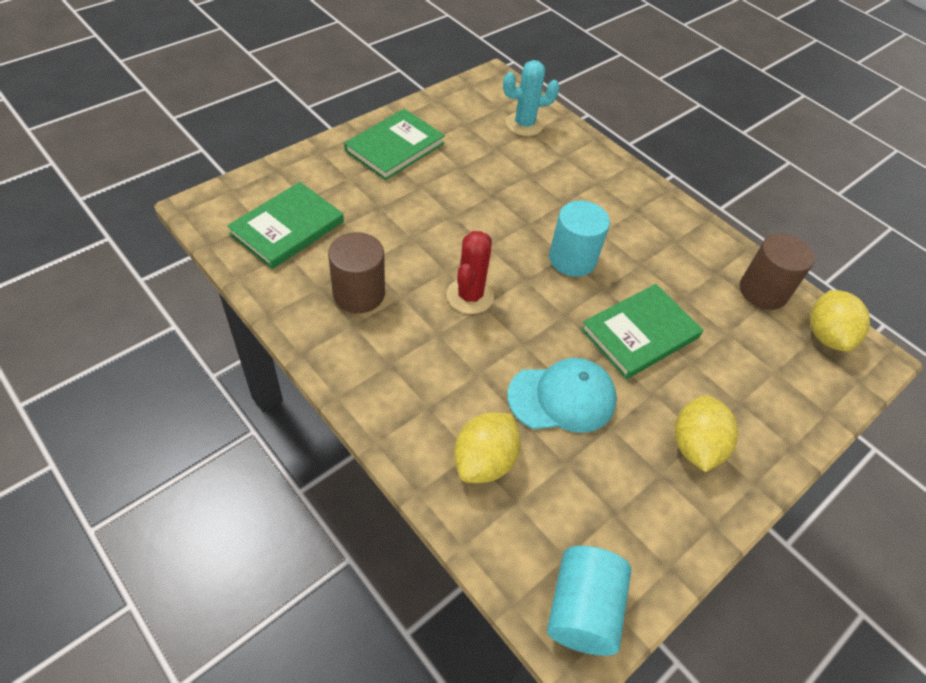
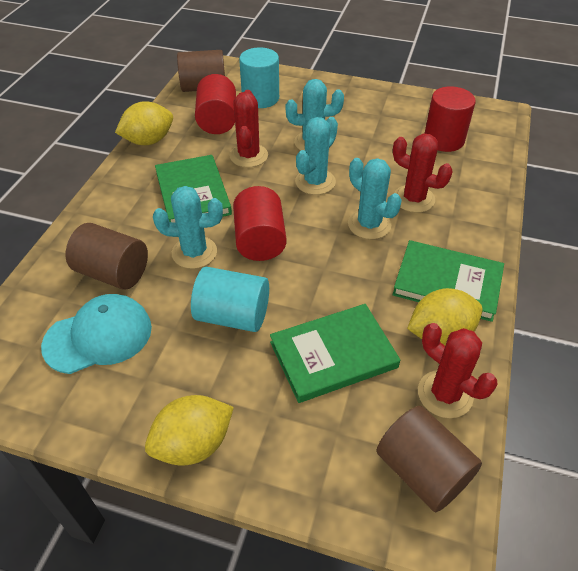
brown cylinder: 2 -> 3
red cactus: 1 -> 3
red cylinder: 0 -> 3
turquoise cactus: 1 -> 4

